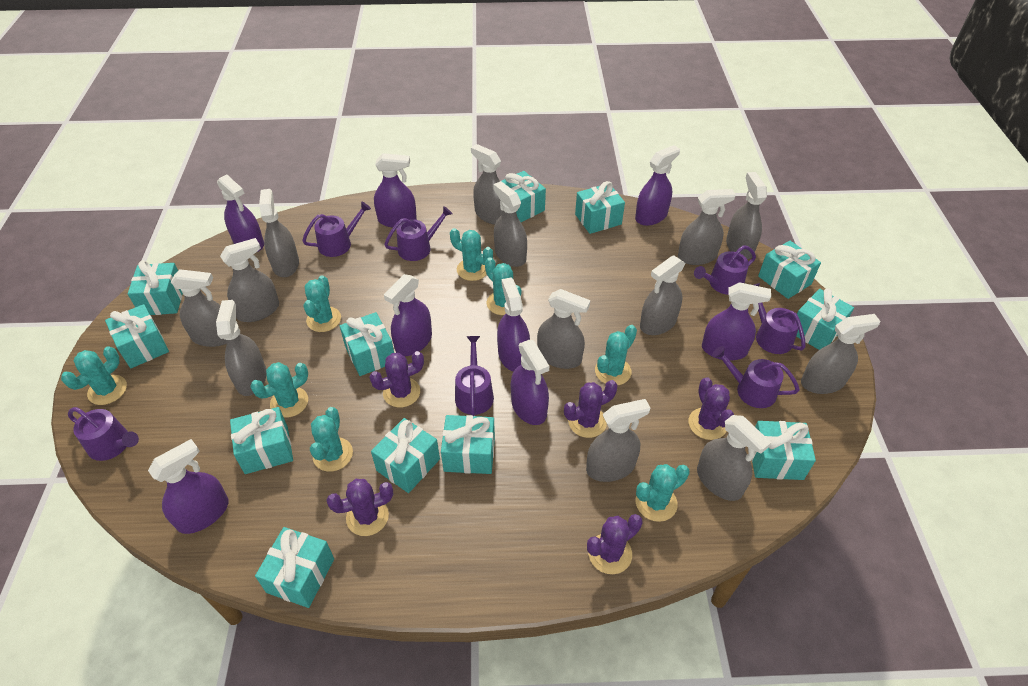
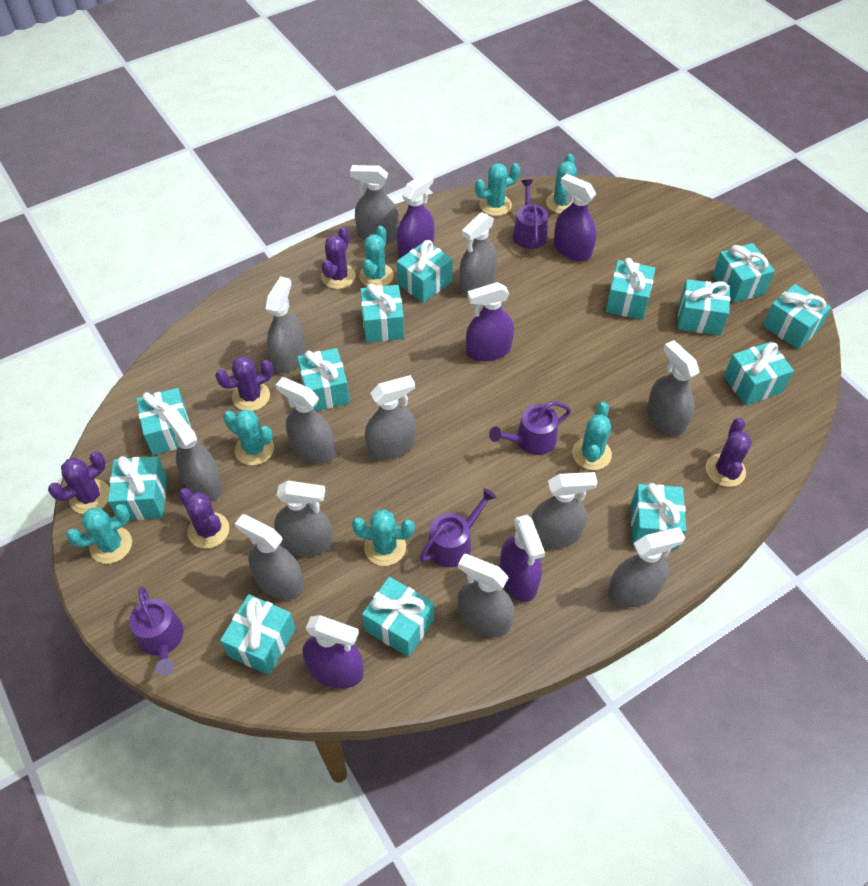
grey spray bottle: 13 -> 12
purple spray bottle: 8 -> 5
purple watering can: 7 -> 4
turquoise cactus: 8 -> 7
turquoise gift: 12 -> 13

